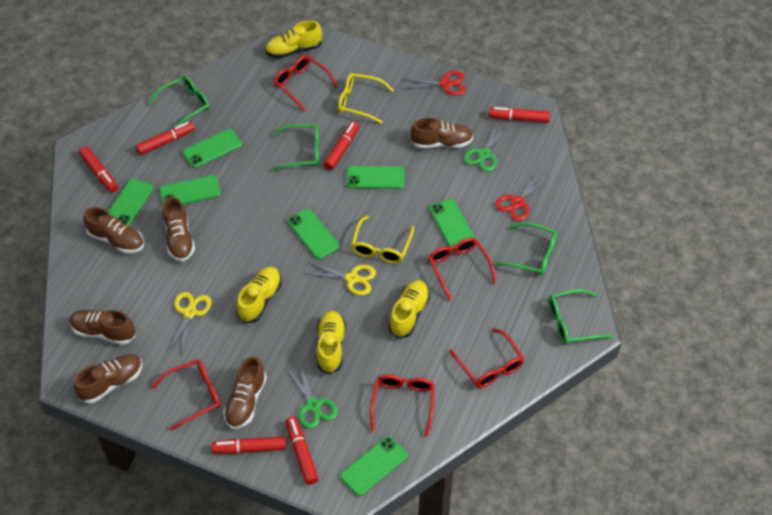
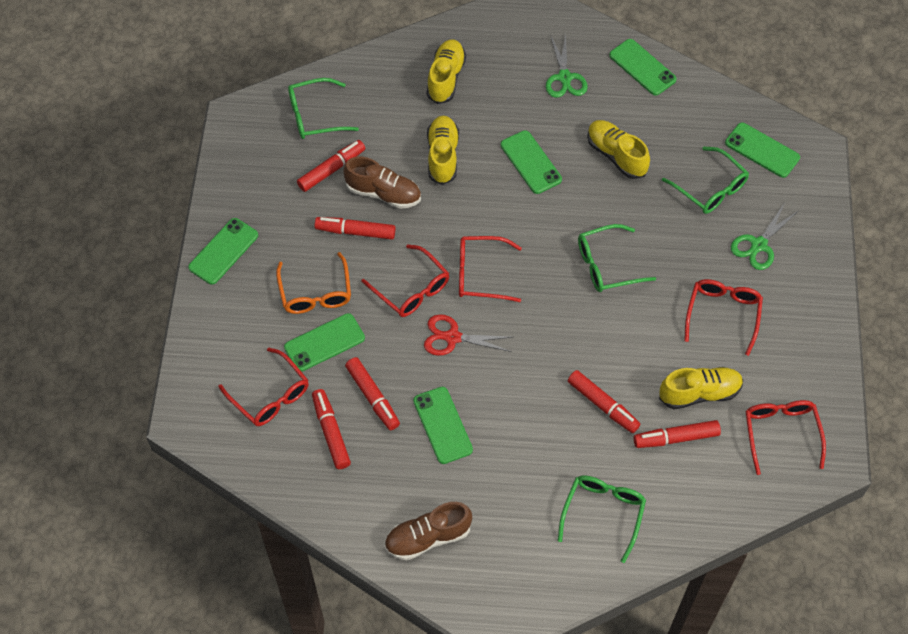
brown shoe: 6 -> 2
green phone: 7 -> 6
orange glasses: 0 -> 1
red scissors: 2 -> 1
yellow glasses: 2 -> 0
yellow scissors: 2 -> 0

